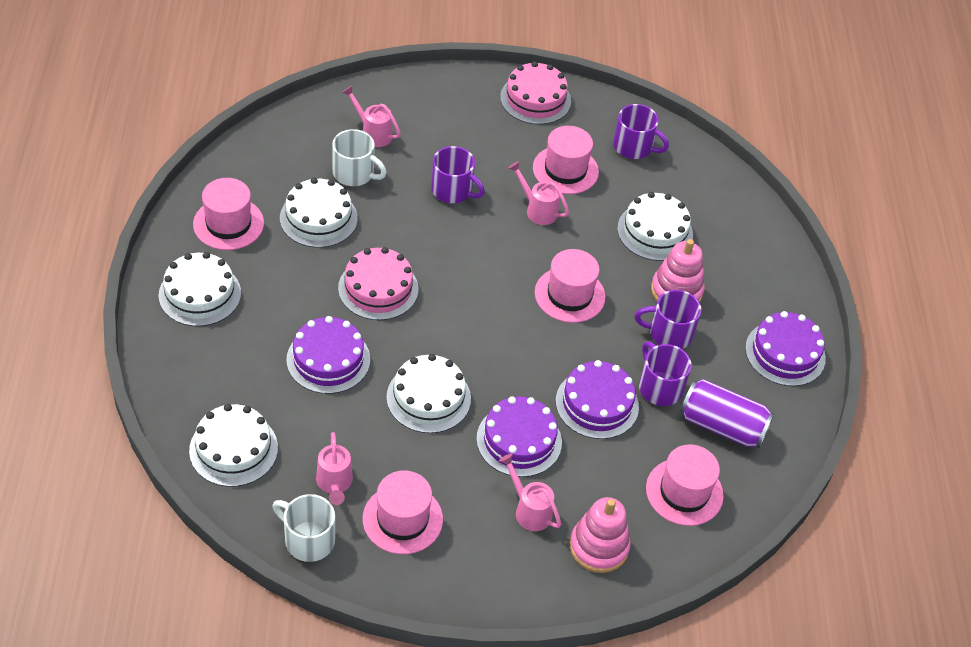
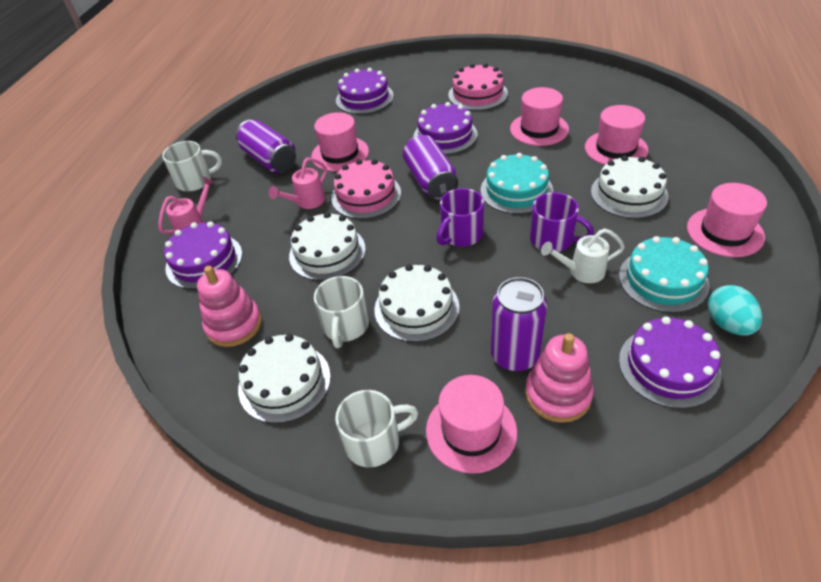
pink watering can: 4 -> 2
purple can: 1 -> 3
purple mug: 4 -> 2
turquoise cake: 0 -> 2
turquoise egg: 0 -> 1
white cake: 5 -> 4
white mug: 2 -> 3
white watering can: 0 -> 1

